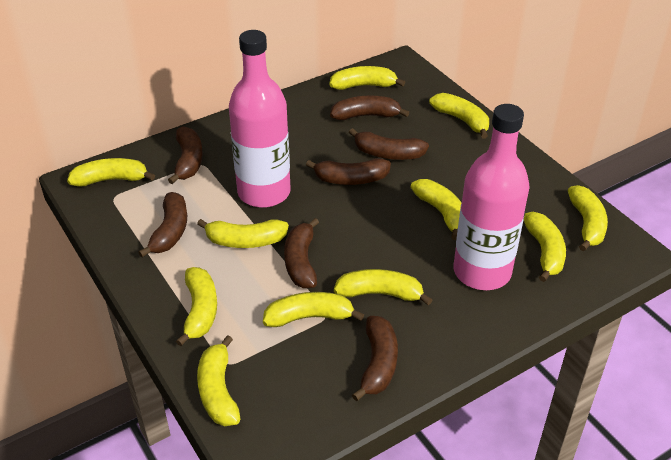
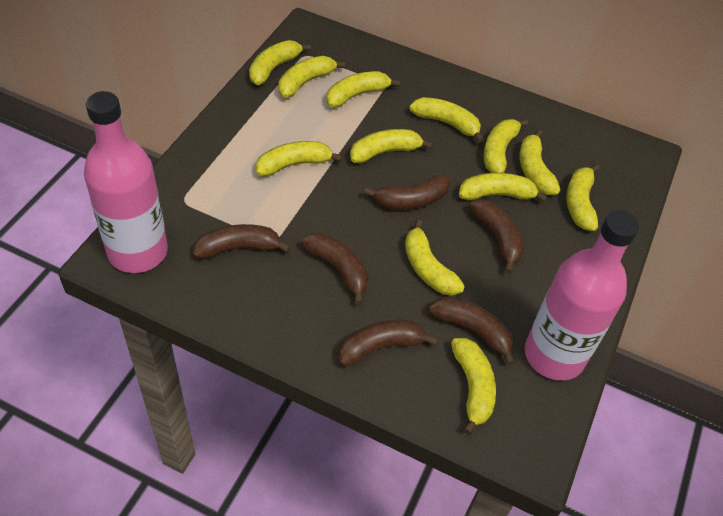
brown banana: 7 -> 6
yellow banana: 11 -> 12

